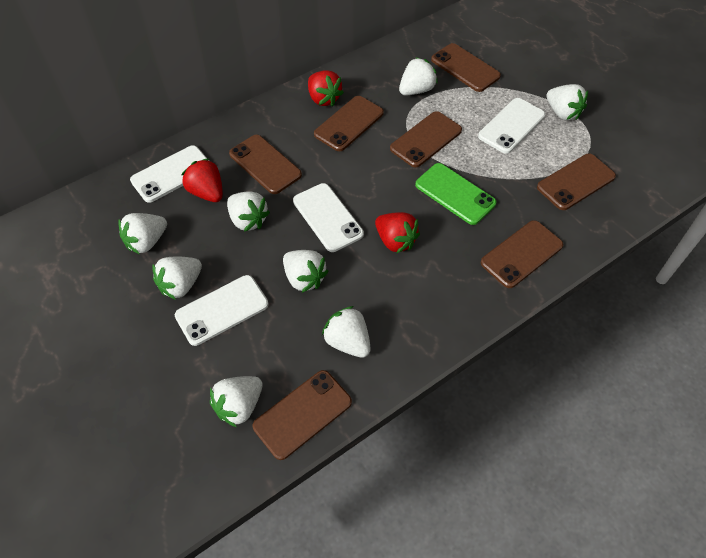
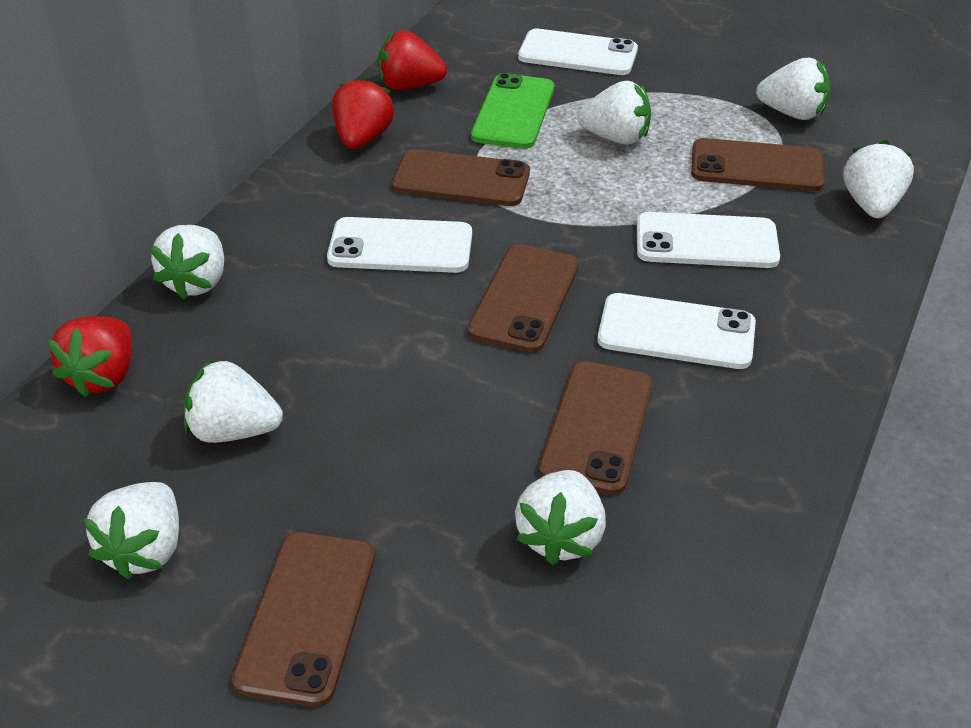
brown phone: 7 -> 5
white strawberry: 8 -> 7

